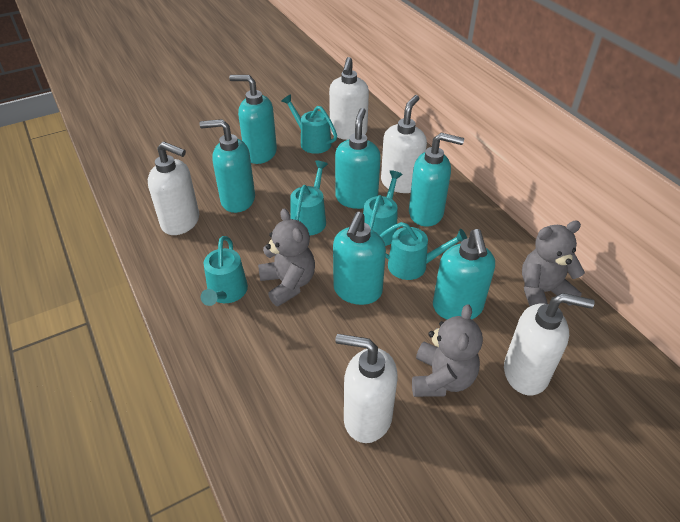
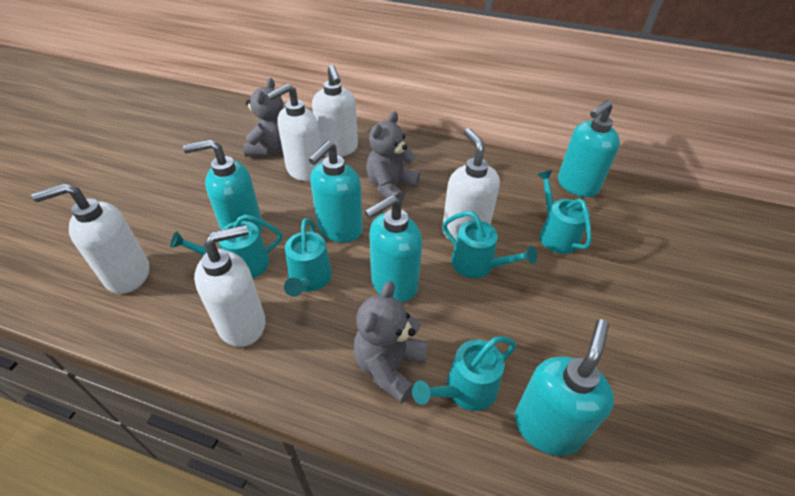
turquoise soap dispenser: 6 -> 5

